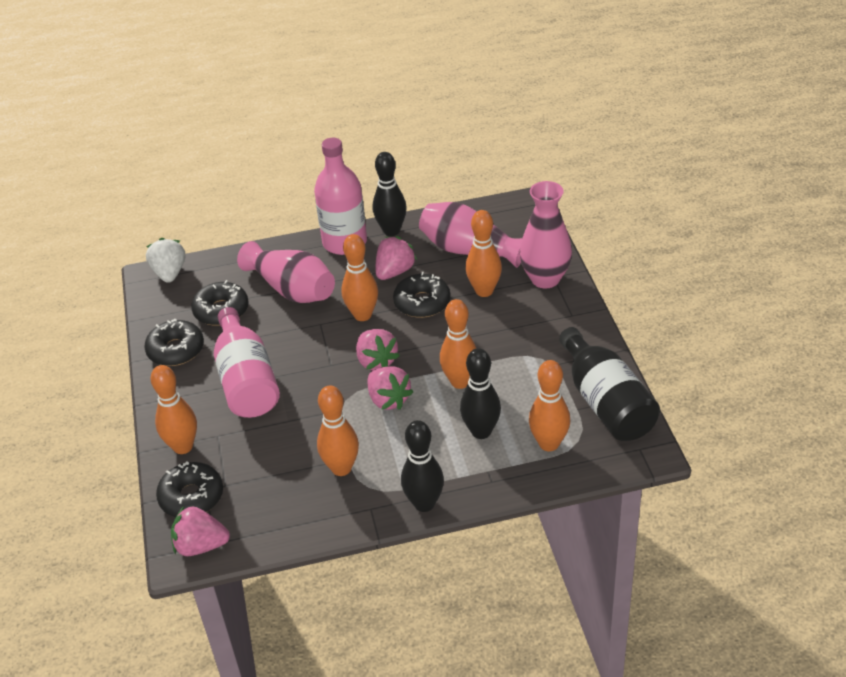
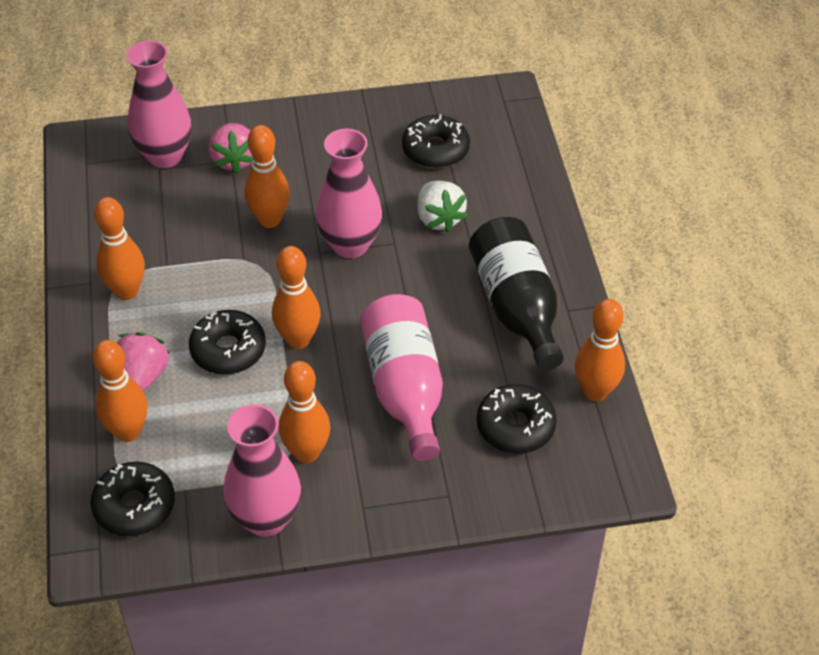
black bowling pin: 3 -> 0
pink bottle: 2 -> 1
pink strawberry: 4 -> 2

